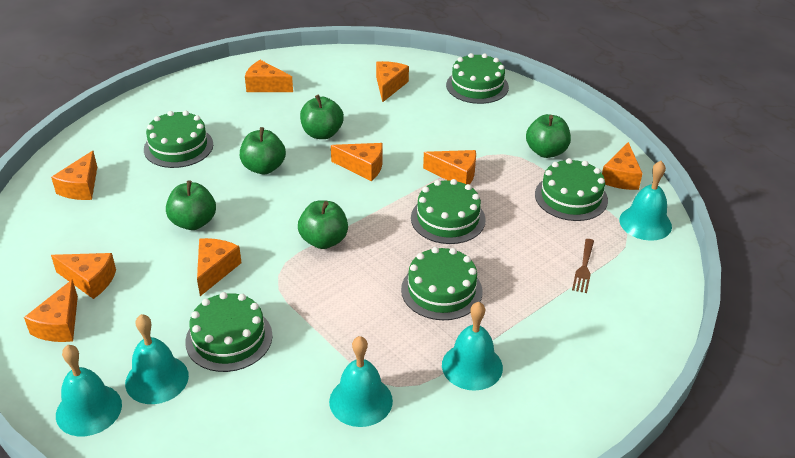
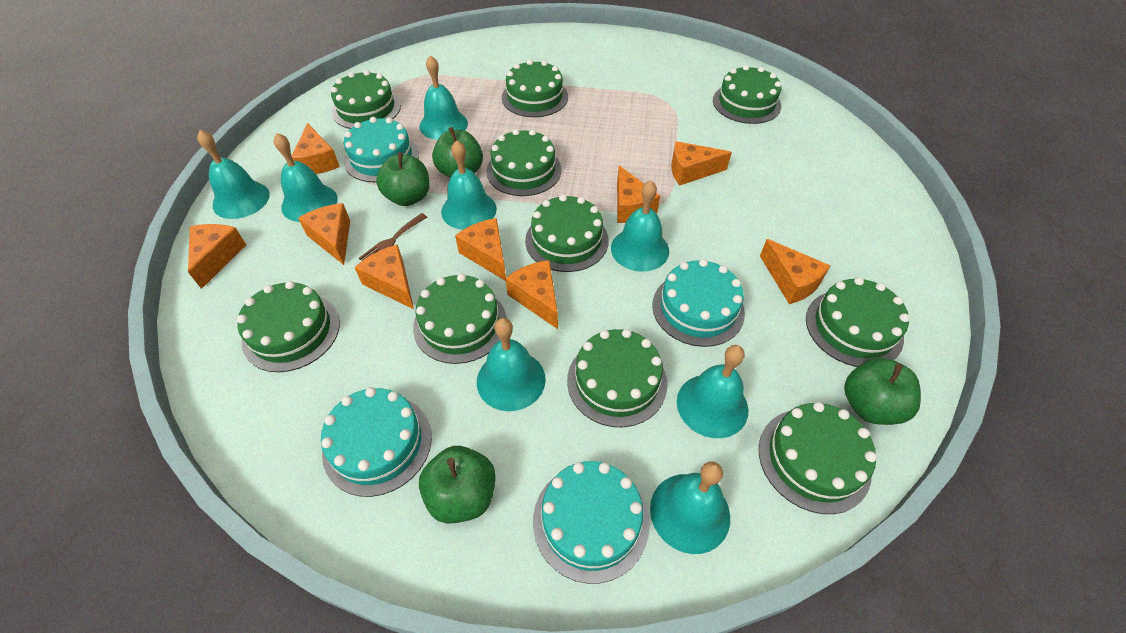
green apple: 5 -> 4
green cake: 6 -> 10
turquoise bell: 5 -> 8
turquoise cake: 0 -> 4

